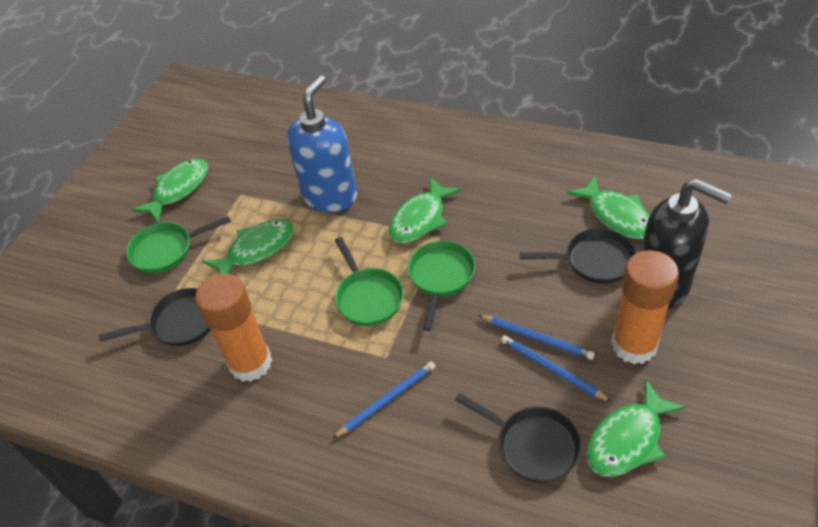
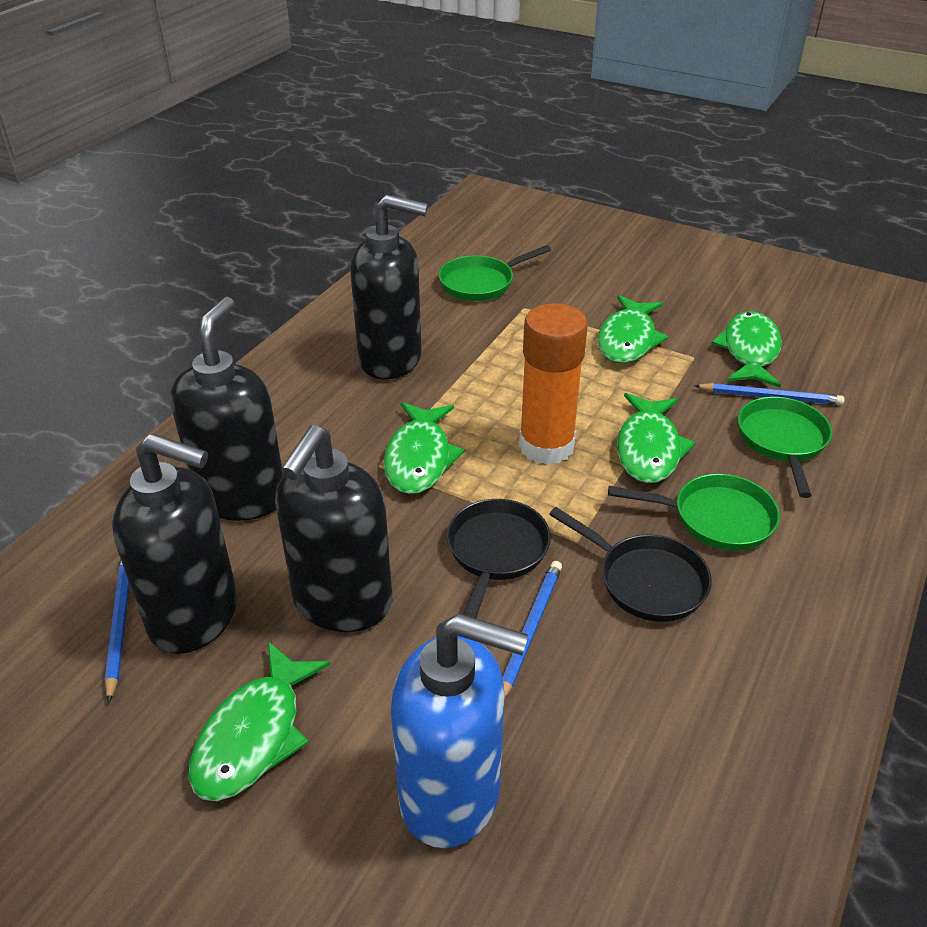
black pan: 3 -> 2
black soap dispenser: 1 -> 4
orange glue stick: 2 -> 1

